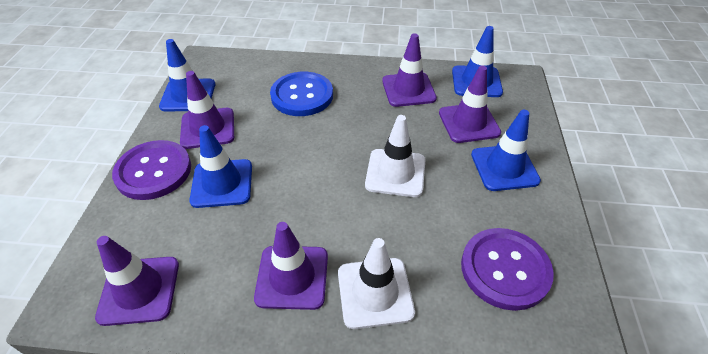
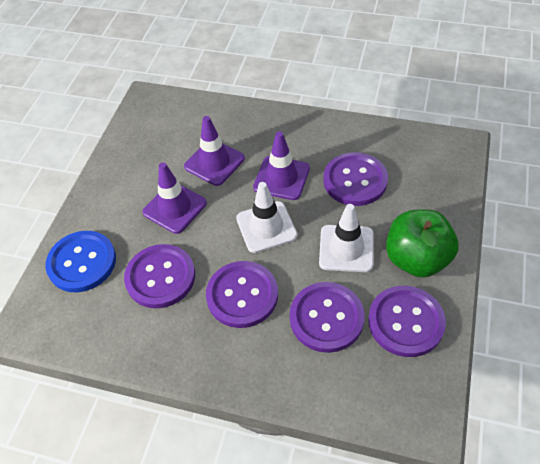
blue traffic cone: 4 -> 0
green apple: 0 -> 1
purple button: 2 -> 5
purple traffic cone: 5 -> 3

